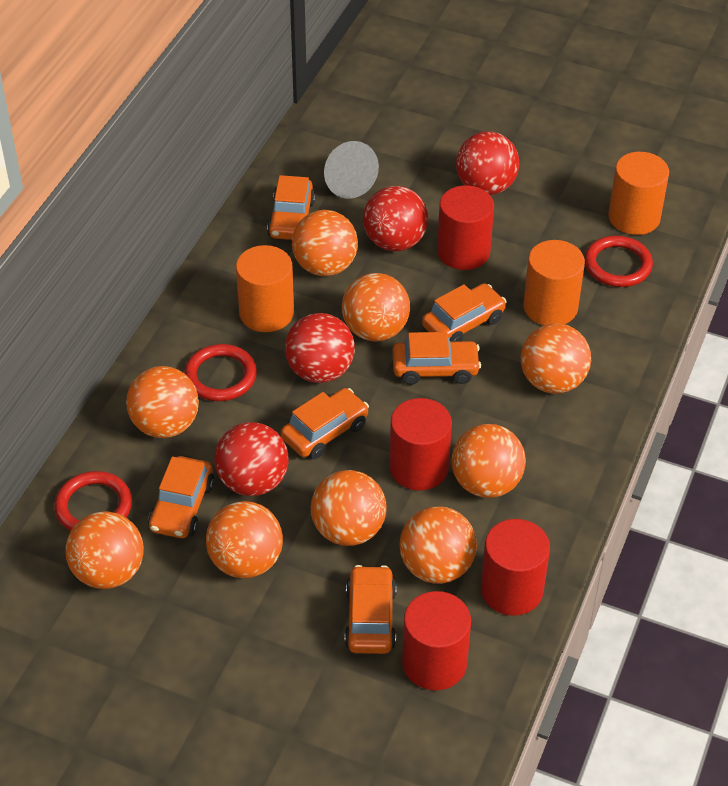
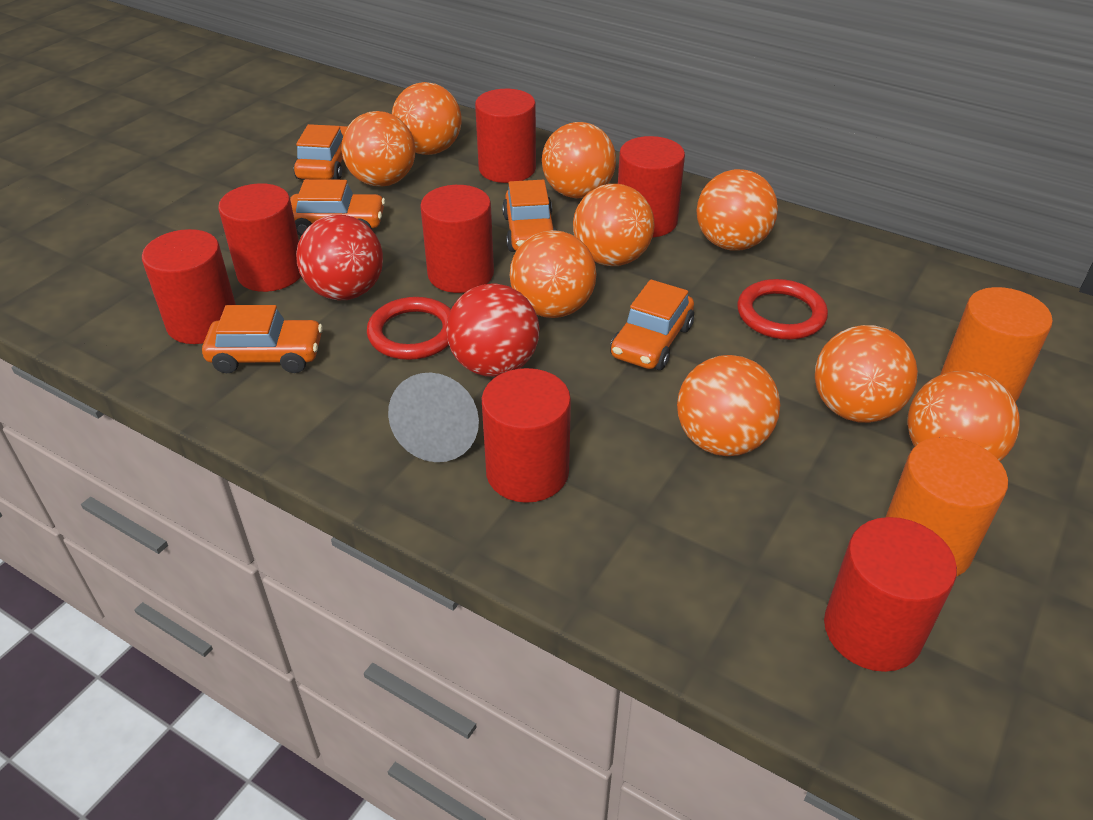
orange car: 6 -> 5
orange cylinder: 3 -> 2
red ball: 4 -> 2
red cylinder: 4 -> 7
red ring: 3 -> 2

